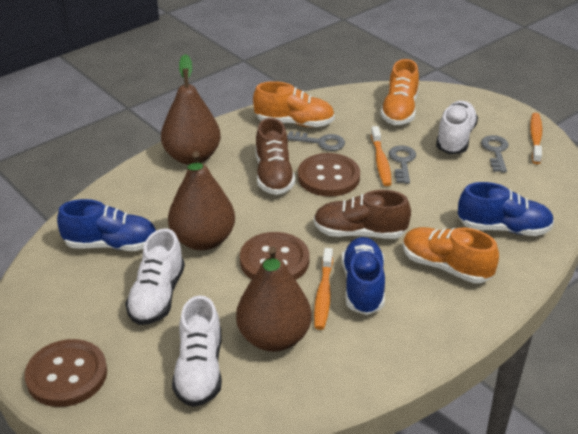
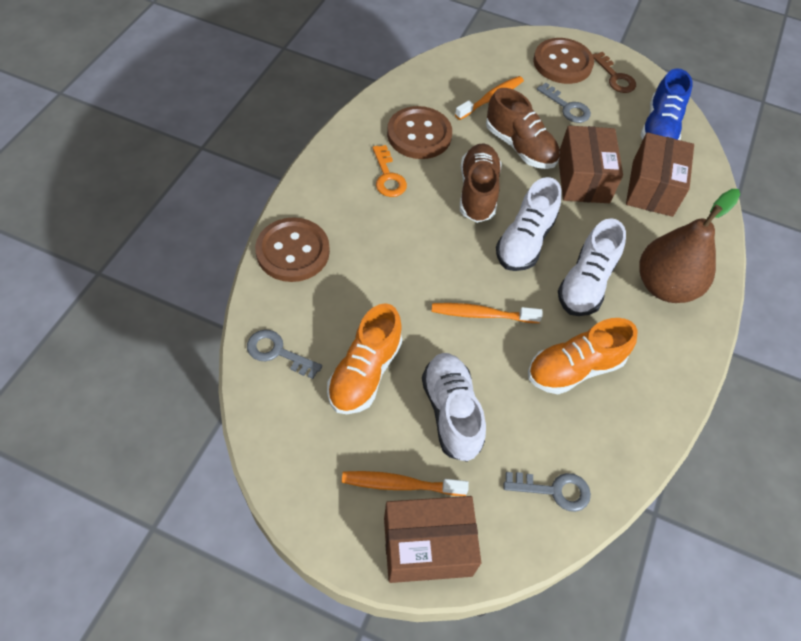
blue shoe: 3 -> 1
brown box: 0 -> 3
brown key: 0 -> 1
brown pear: 3 -> 1
orange key: 0 -> 1
orange shoe: 3 -> 2

